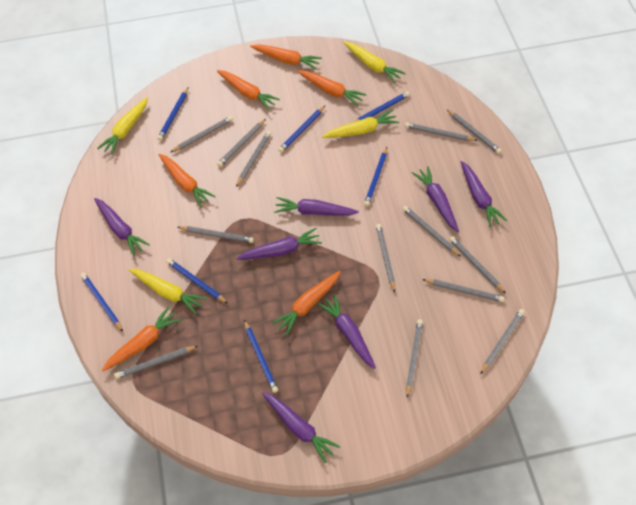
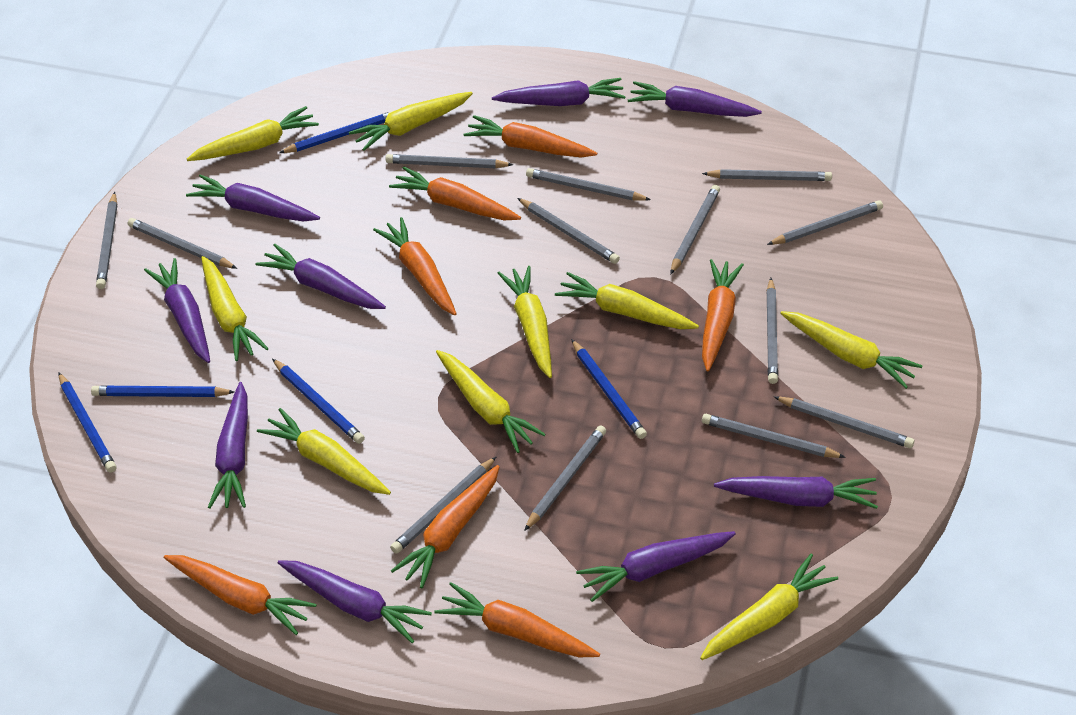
blue pencil: 7 -> 5
orange carrot: 6 -> 7
purple carrot: 7 -> 9
yellow carrot: 4 -> 9

